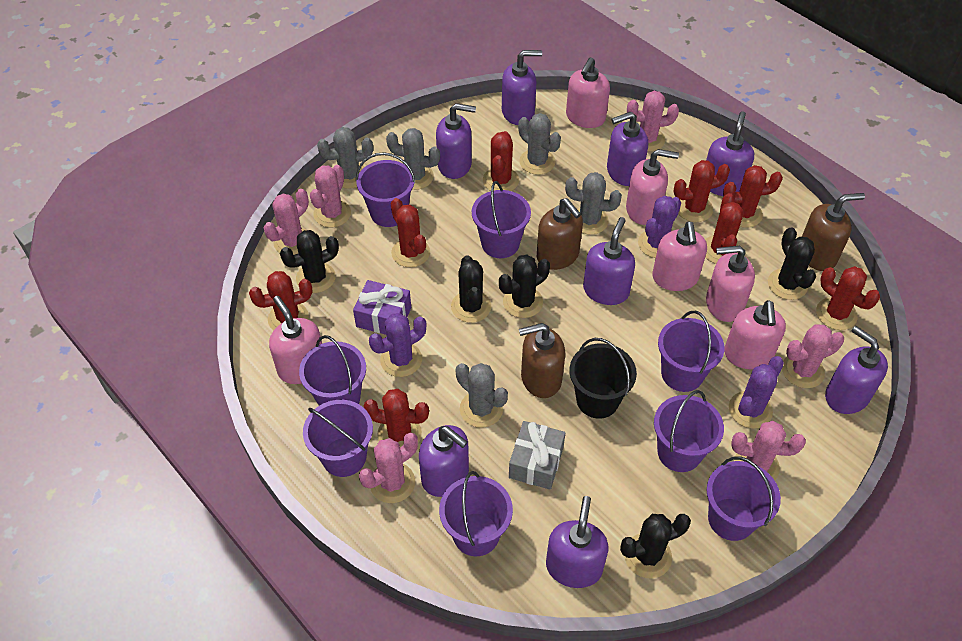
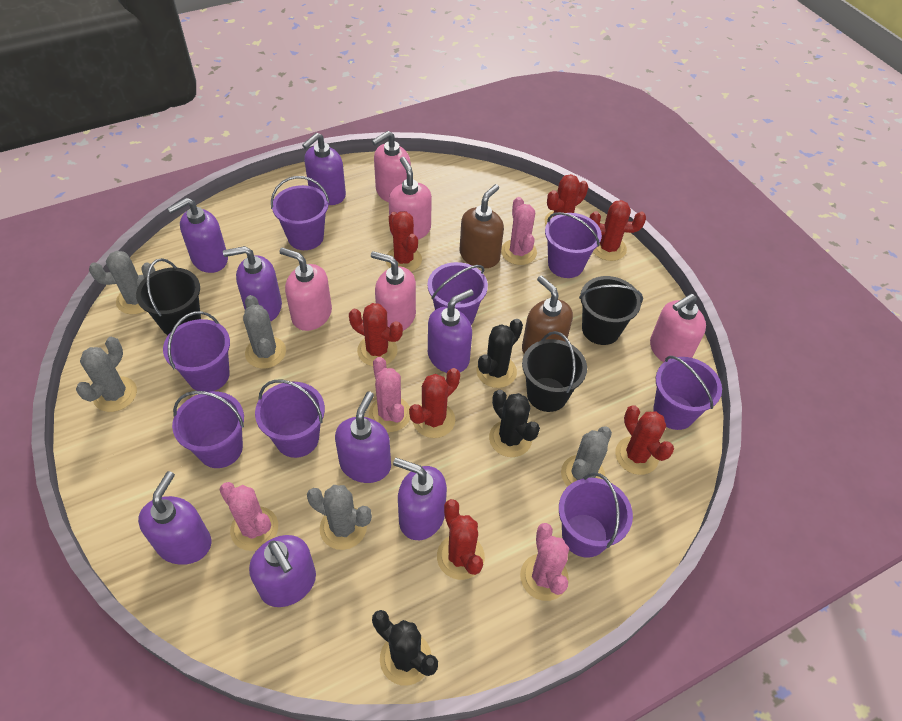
black bucket: 1 -> 3
black cactus: 5 -> 3
brown soap dispenser: 3 -> 2
grey gift: 1 -> 0
pink cactus: 6 -> 4
pink soap dispenser: 6 -> 5
purple cactus: 3 -> 0
purple gift: 1 -> 0
red cactus: 8 -> 7

